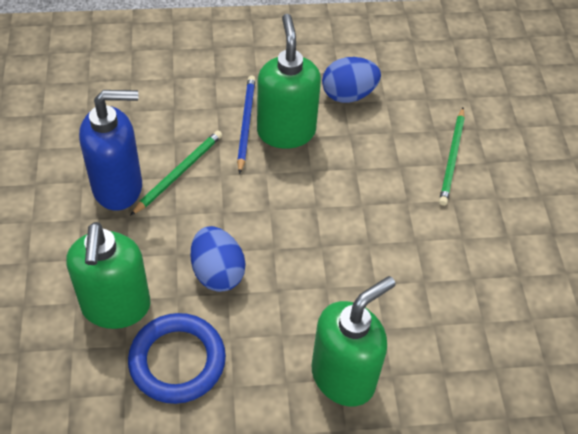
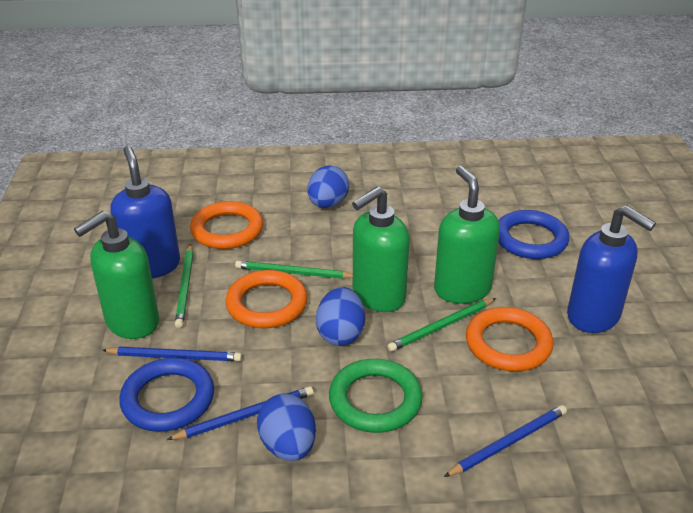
blue egg: 2 -> 3
blue pencil: 1 -> 3
blue ring: 1 -> 2
blue soap dispenser: 1 -> 2
green pencil: 2 -> 3
green ring: 0 -> 1
orange ring: 0 -> 3

